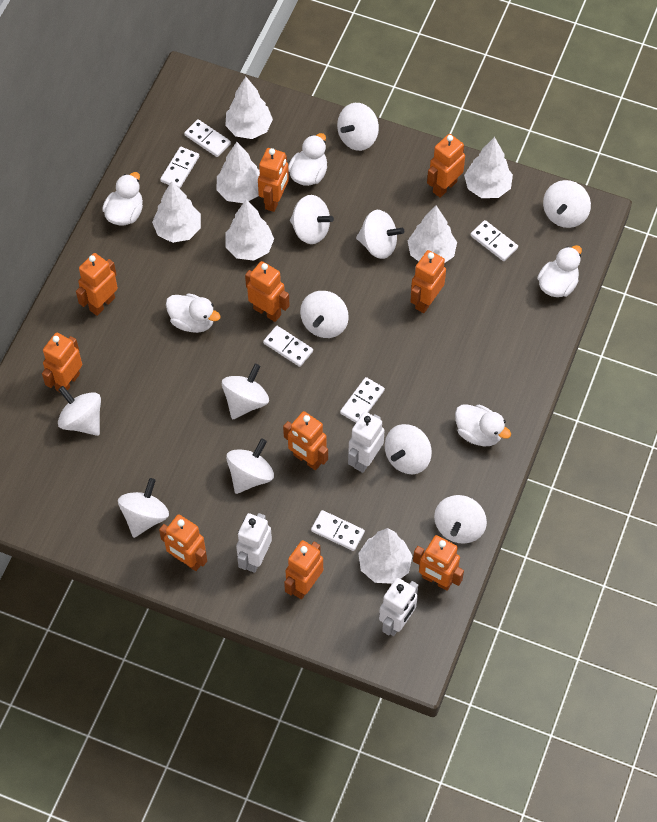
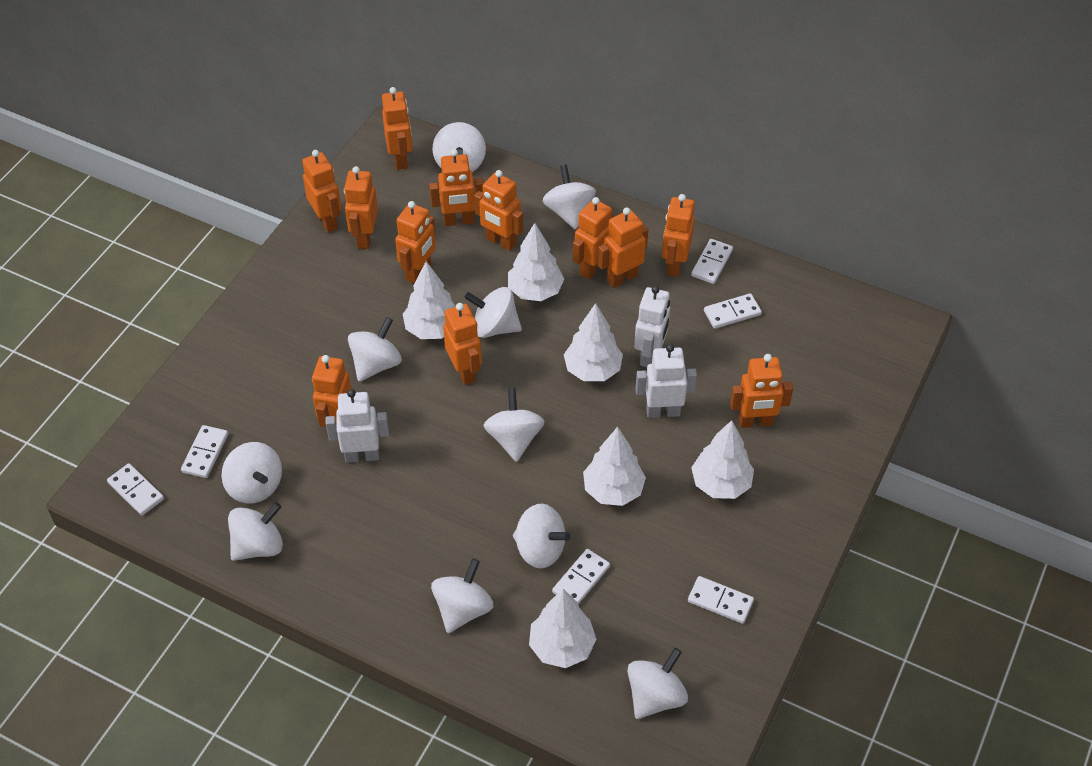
orange robot: 10 -> 12
white duck: 5 -> 0
white spinning top: 11 -> 10
white tree: 7 -> 6

